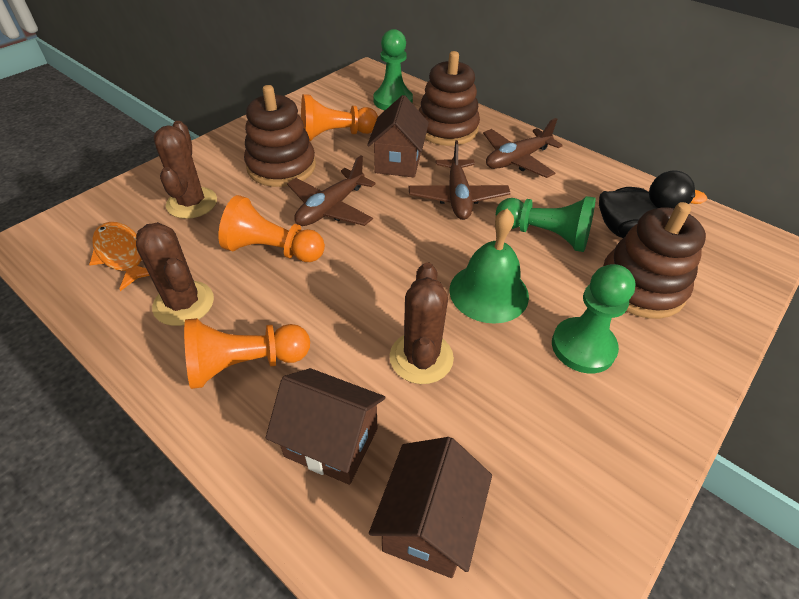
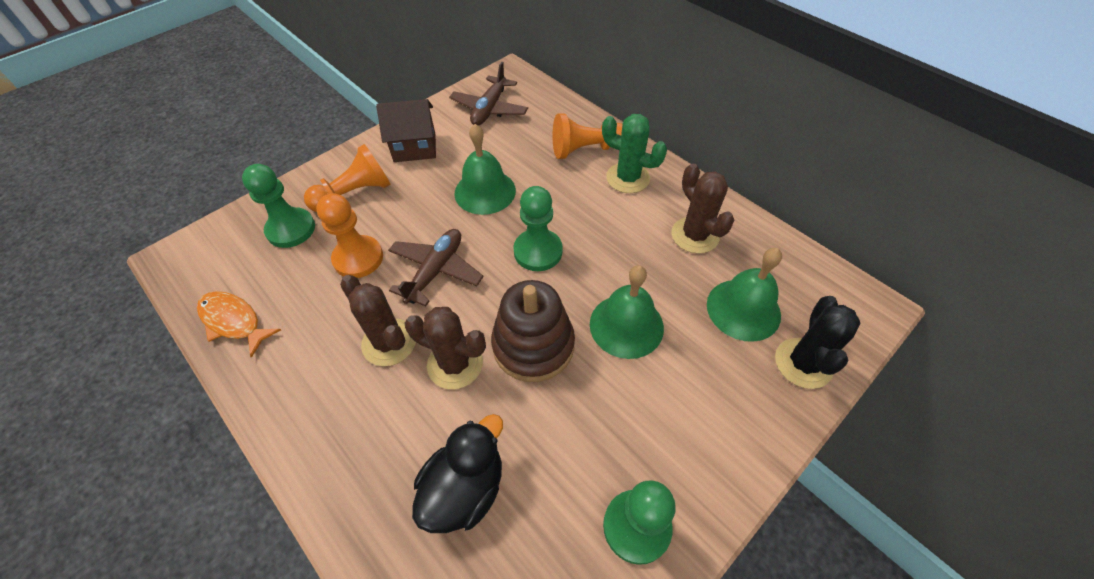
black cactus: 0 -> 1
brown house: 3 -> 1
brown plane: 3 -> 2
brown stacking toy: 3 -> 1
green bell: 1 -> 3
green cactus: 0 -> 1

